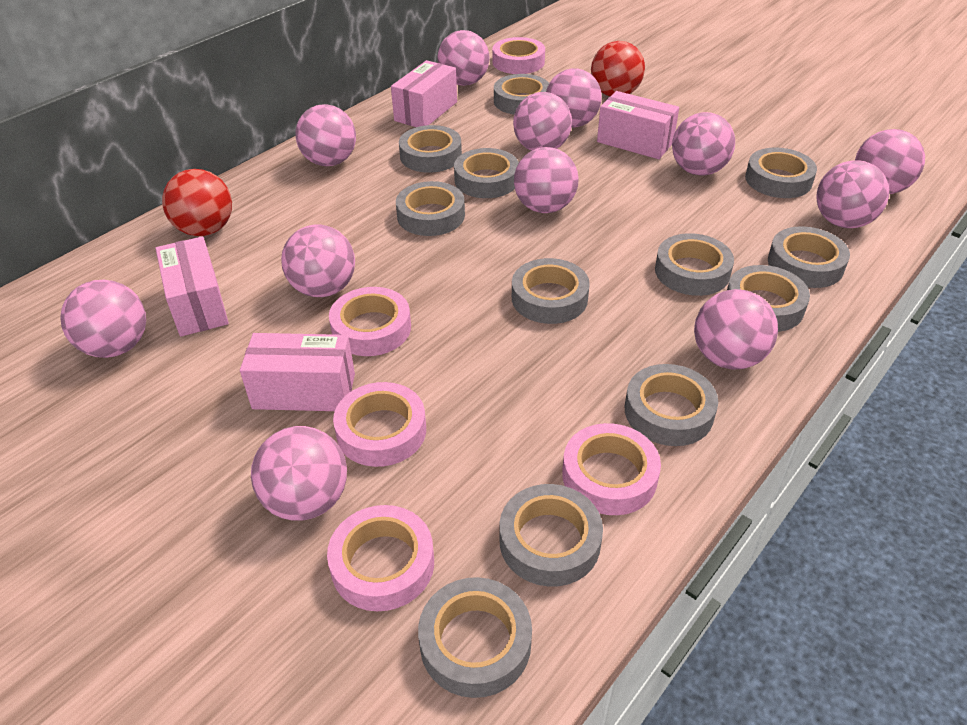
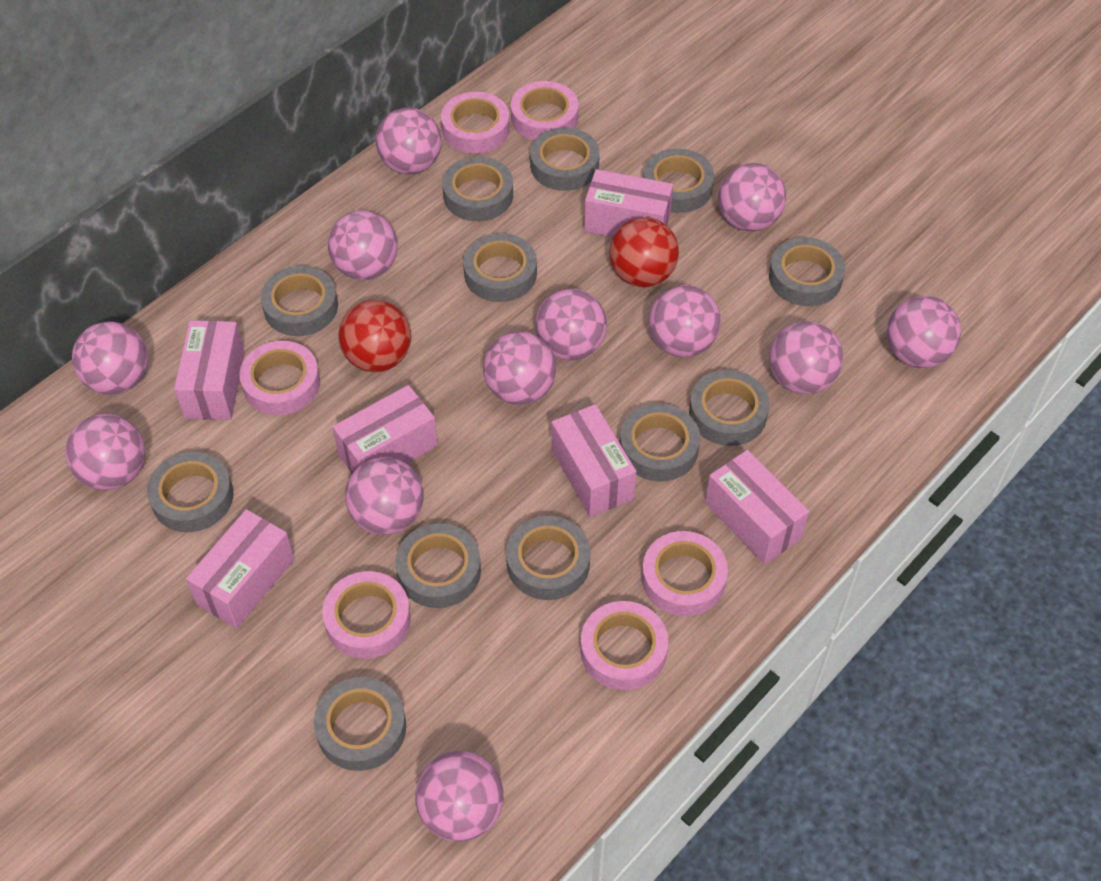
pink box: 4 -> 6
pink tape: 5 -> 6

